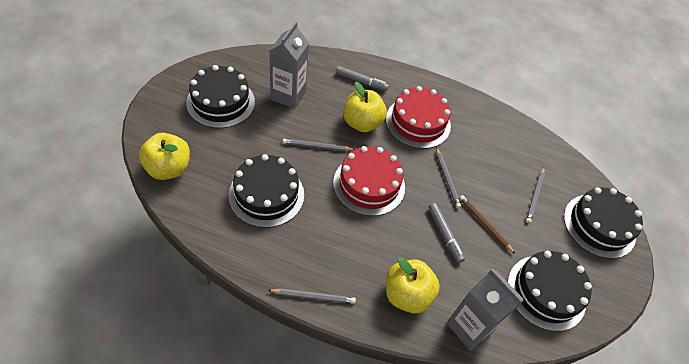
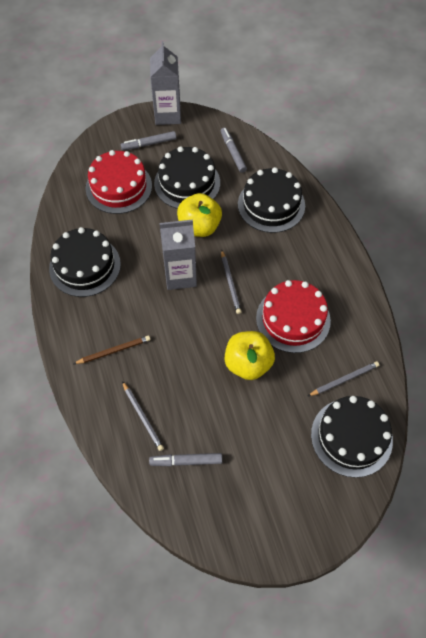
grey marker: 2 -> 3
grey pencil: 4 -> 3
yellow apple: 3 -> 2

